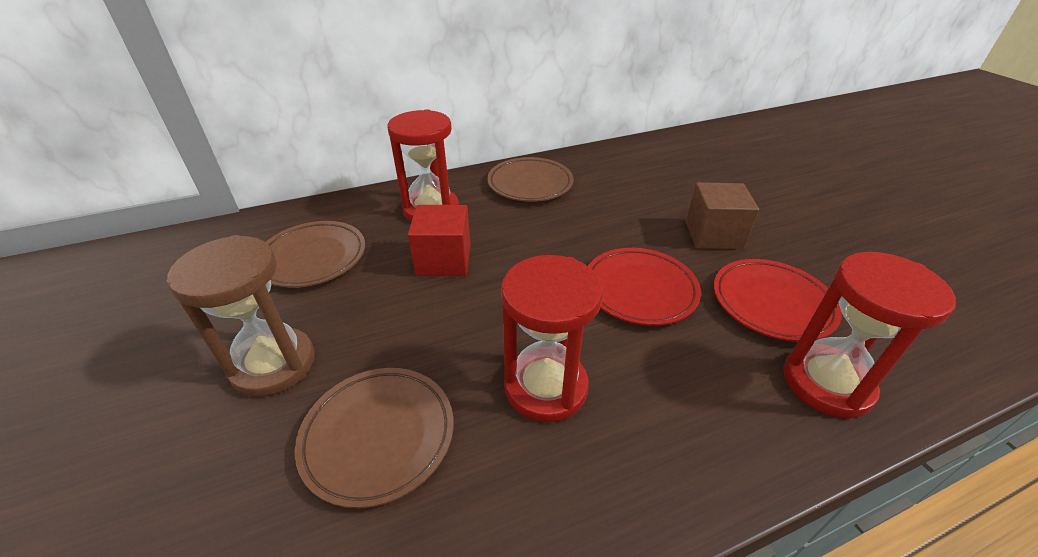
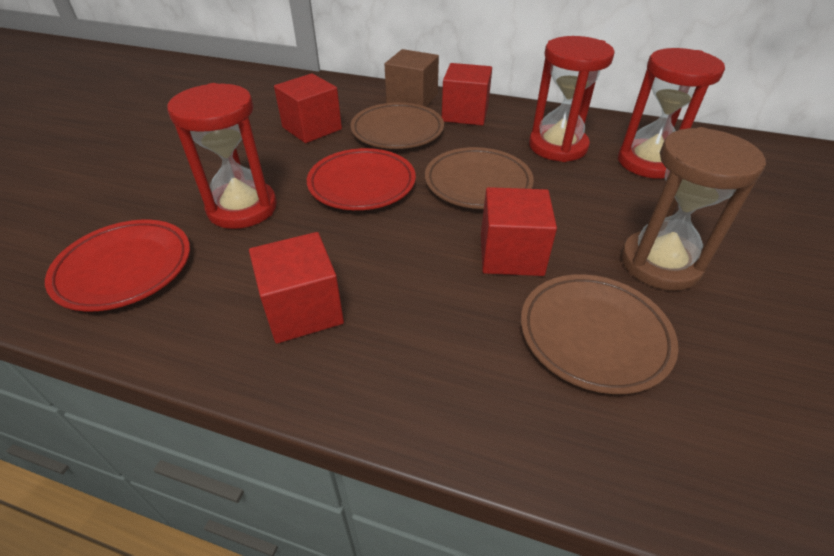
red cube: 1 -> 4

